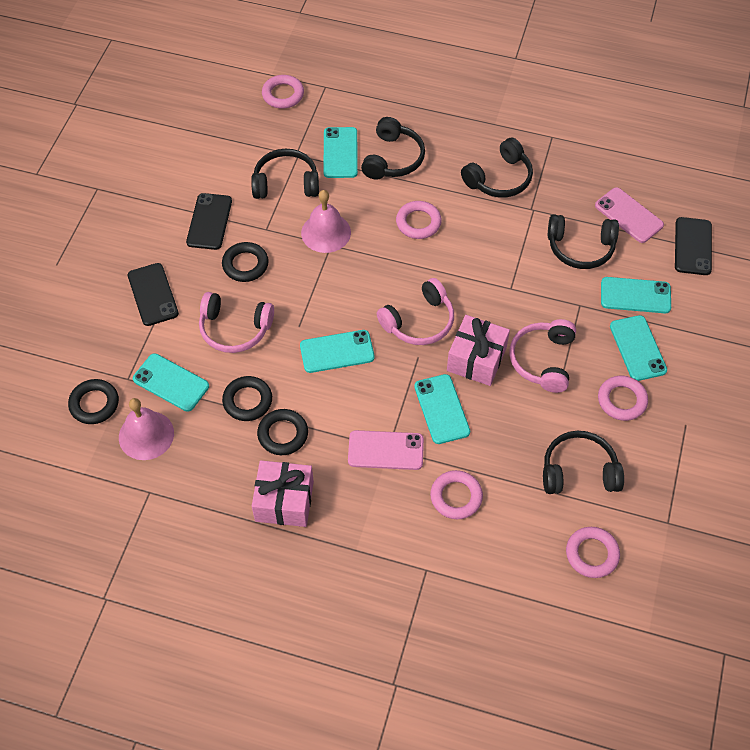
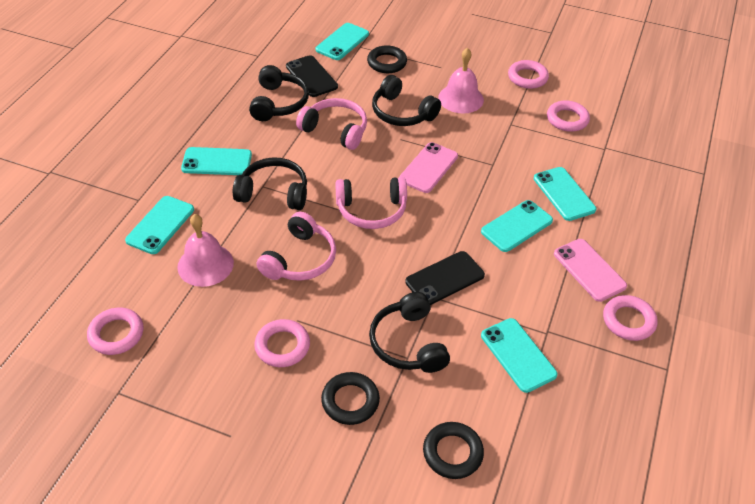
black headphones: 5 -> 4
black phone: 3 -> 2
black ring: 4 -> 3
pink gift: 2 -> 0

